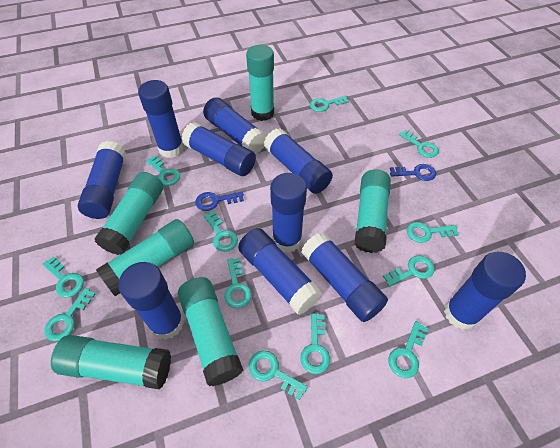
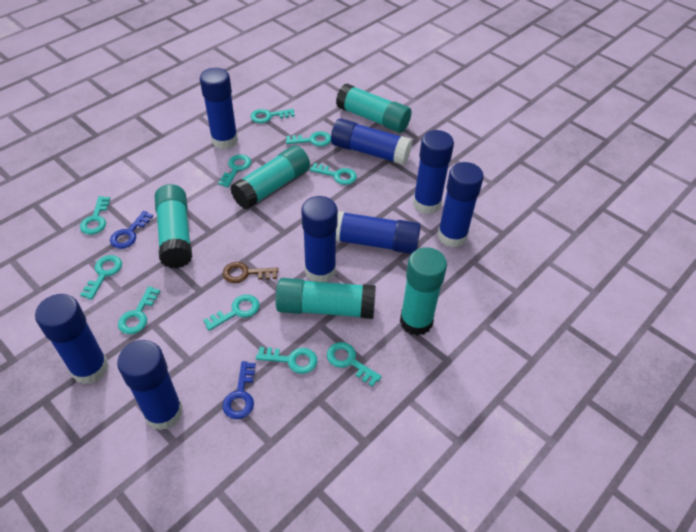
blue glue stick: 10 -> 8
brown key: 0 -> 1
turquoise glue stick: 6 -> 5
turquoise key: 12 -> 10

